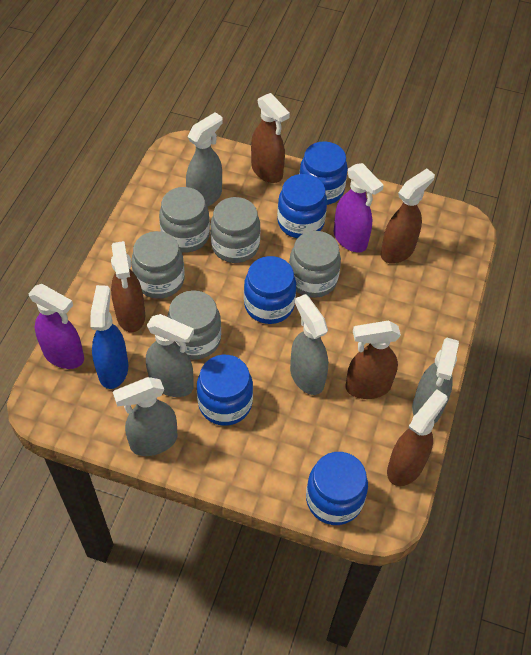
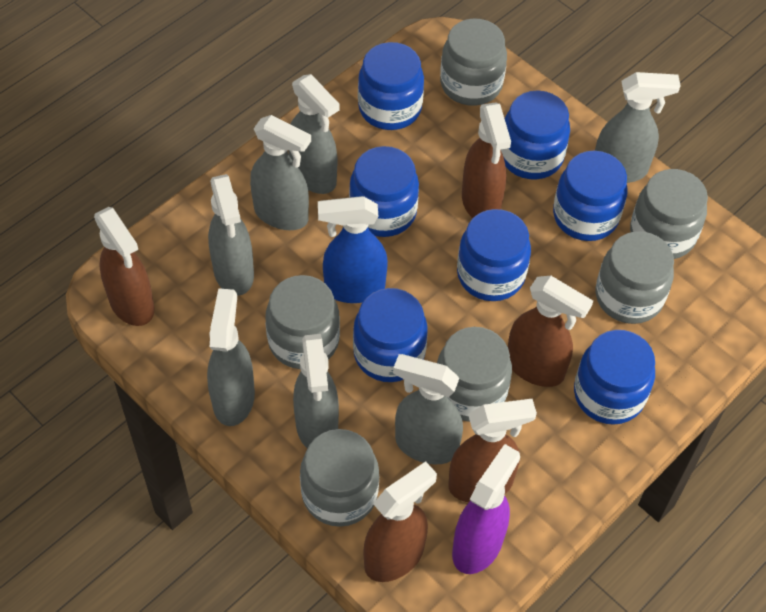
blue jar: 5 -> 7
grey jar: 5 -> 6
grey spray bottle: 5 -> 7
purple spray bottle: 2 -> 1

